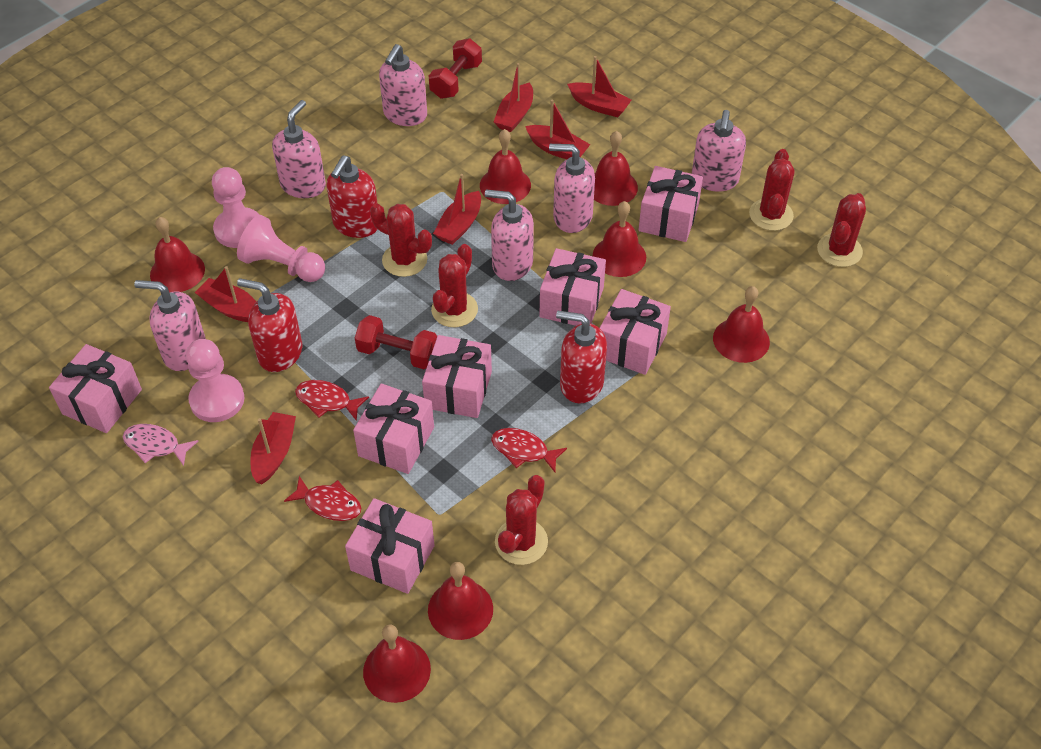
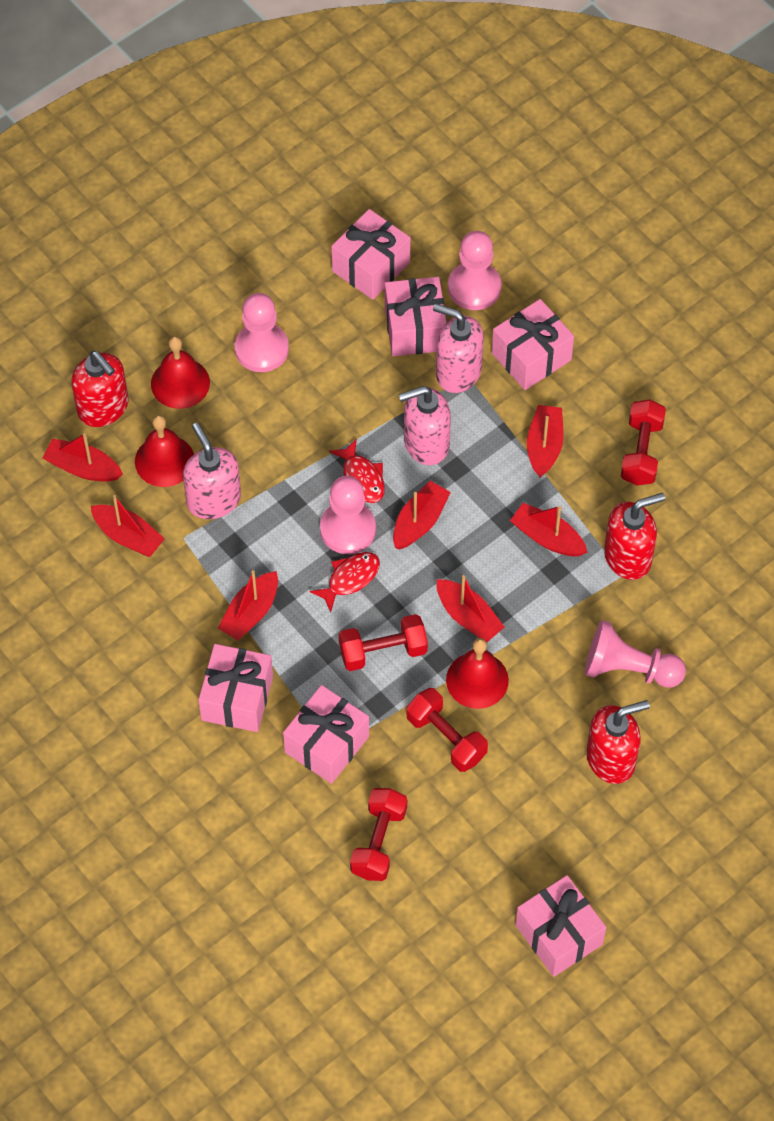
pink fish: 1 -> 0
pink gift: 7 -> 6
pink pawn: 3 -> 4
pink soap dispenser: 6 -> 3
red bell: 7 -> 3
red boat: 6 -> 7
red cactus: 5 -> 0
red dumbbell: 2 -> 4
red fish: 3 -> 2

